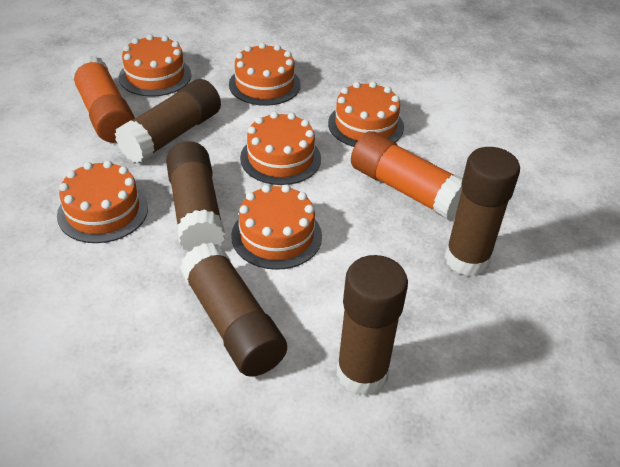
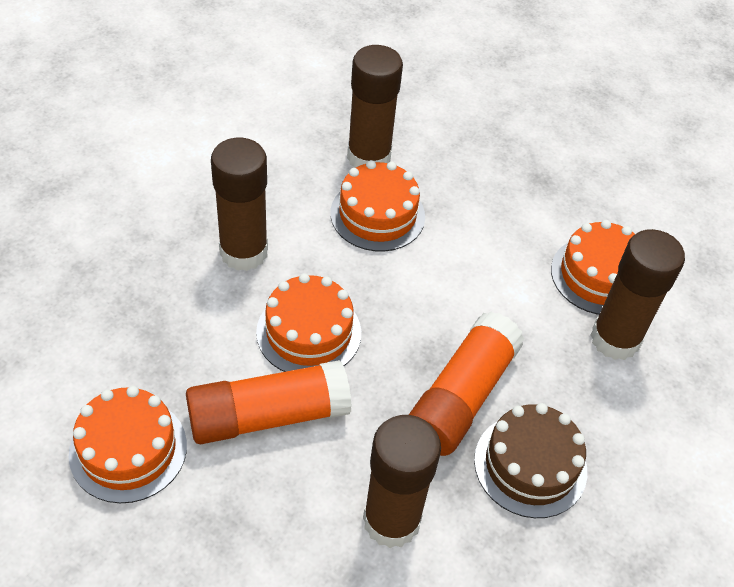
brown cake: 0 -> 1
brown glue stick: 5 -> 4
orange cake: 6 -> 4

